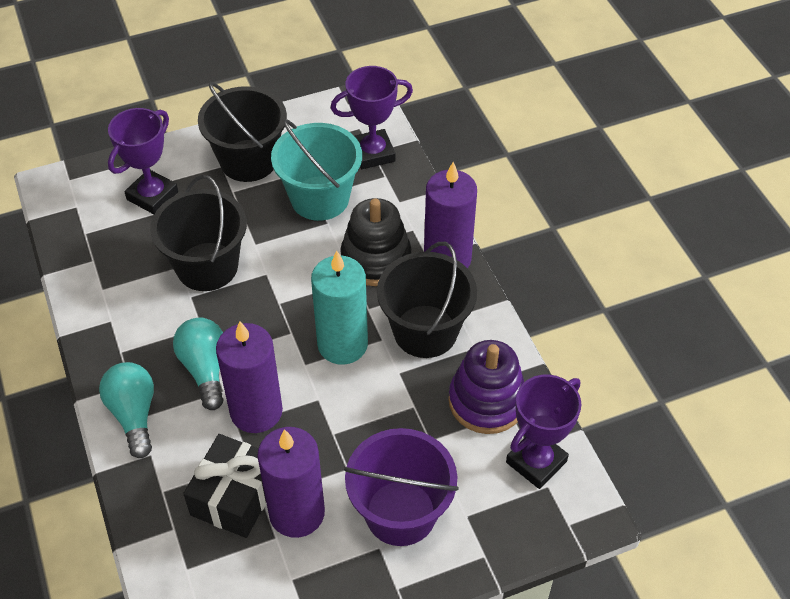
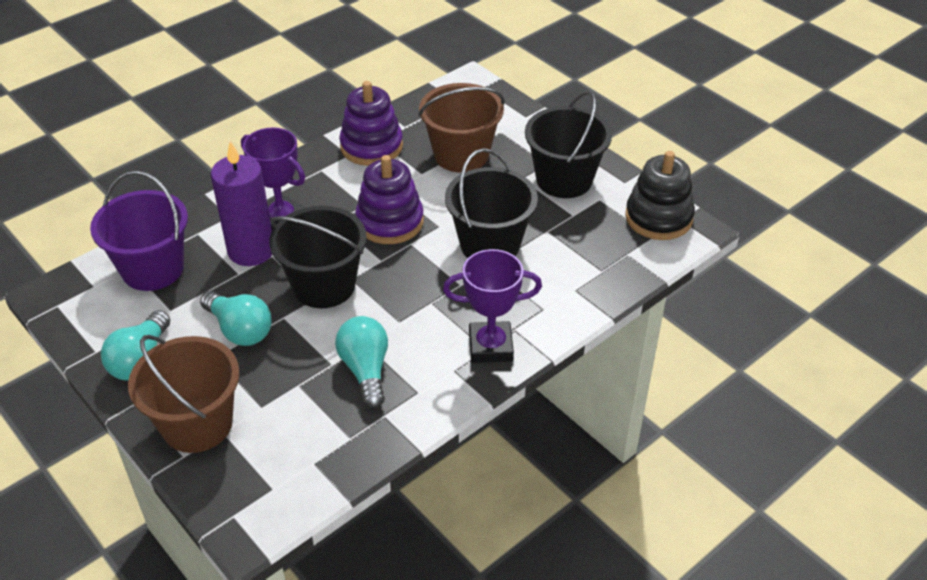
black gift: 1 -> 0
brown bucket: 0 -> 2
purple candle: 3 -> 1
purple stacking toy: 1 -> 2
purple trophy: 3 -> 2
turquoise bucket: 1 -> 0
turquoise candle: 1 -> 0
turquoise light bulb: 2 -> 3

